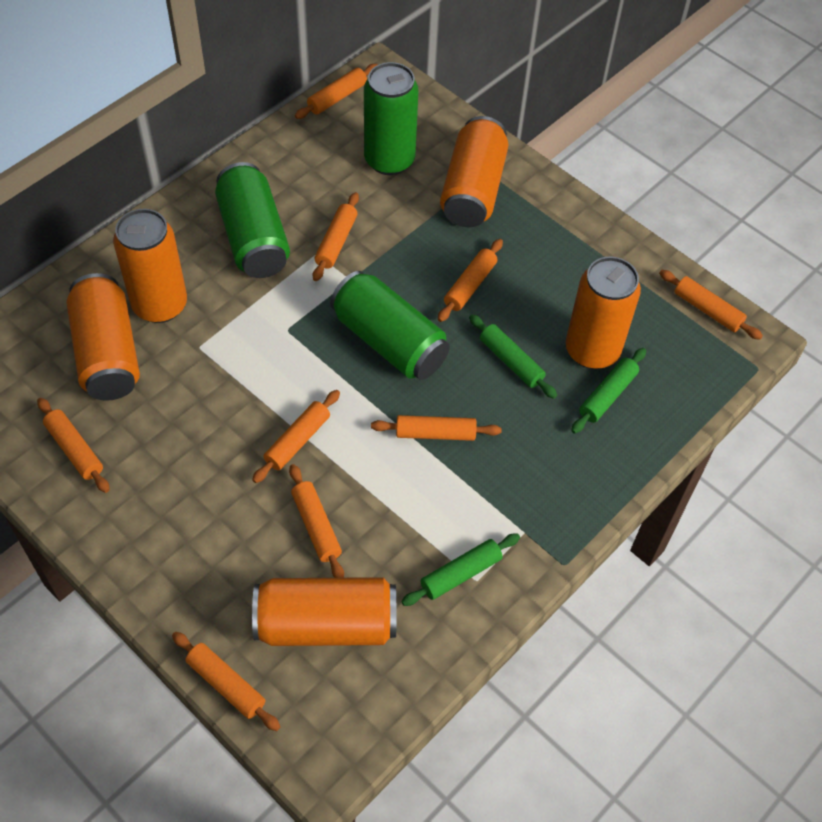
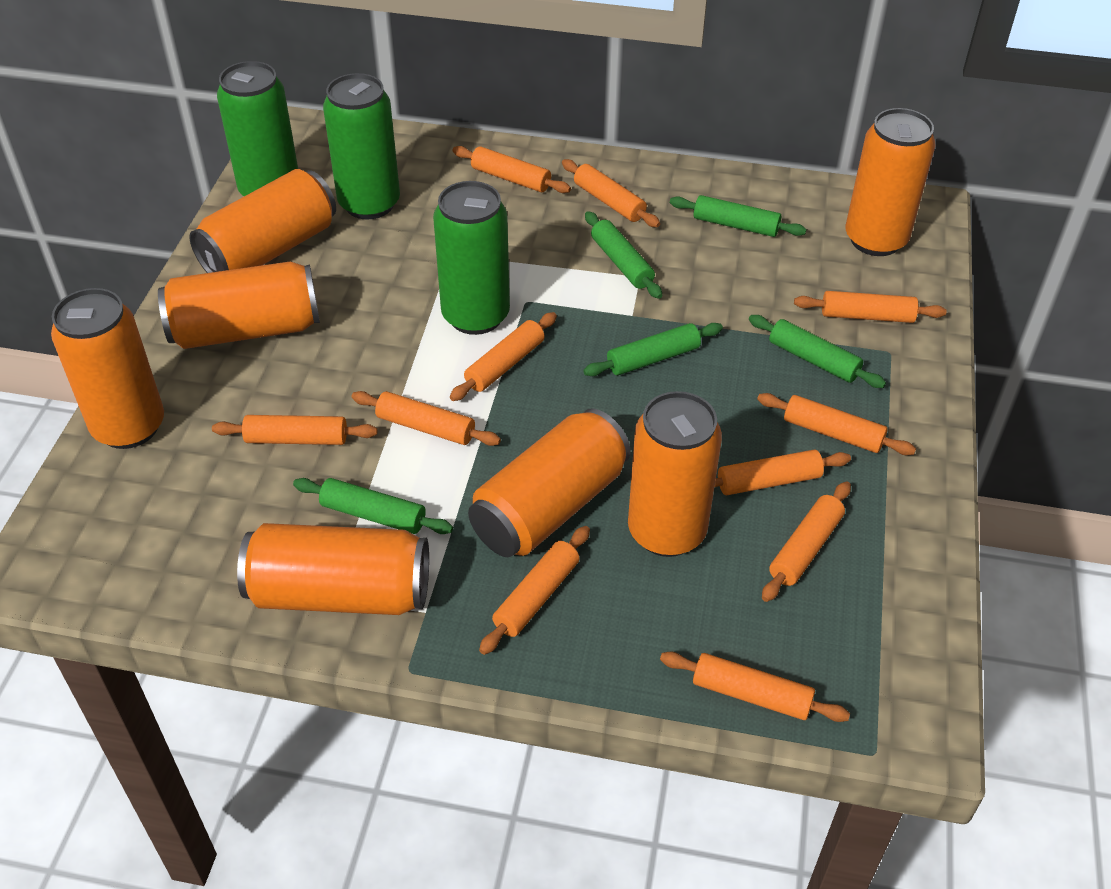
green rolling pin: 3 -> 5
orange can: 5 -> 7
orange rolling pin: 9 -> 11

